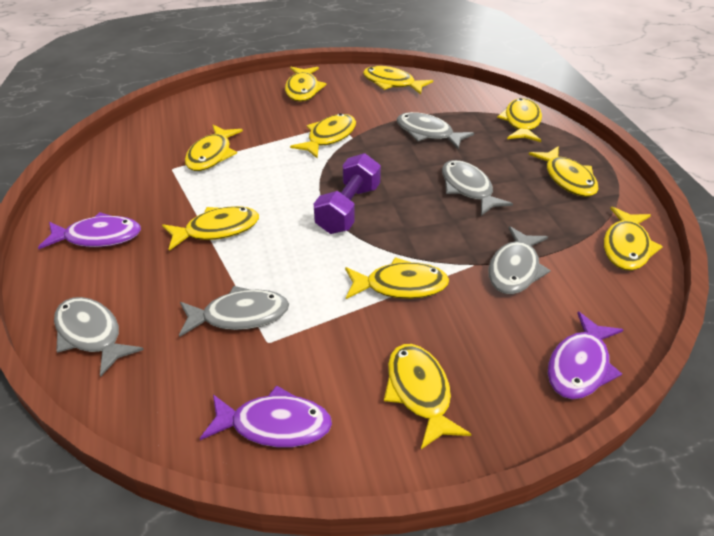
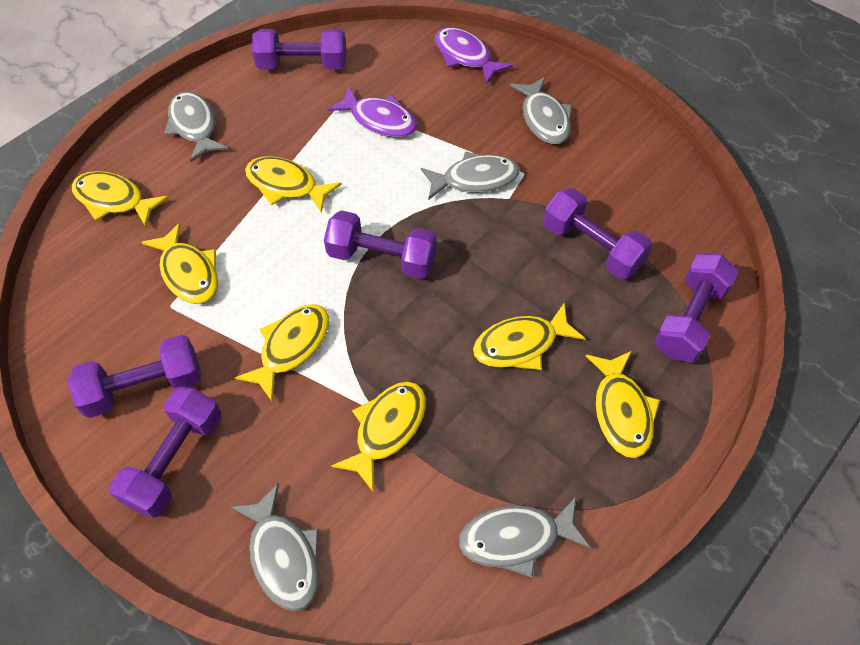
purple dumbbell: 1 -> 6
purple fish: 3 -> 2
yellow fish: 10 -> 7

